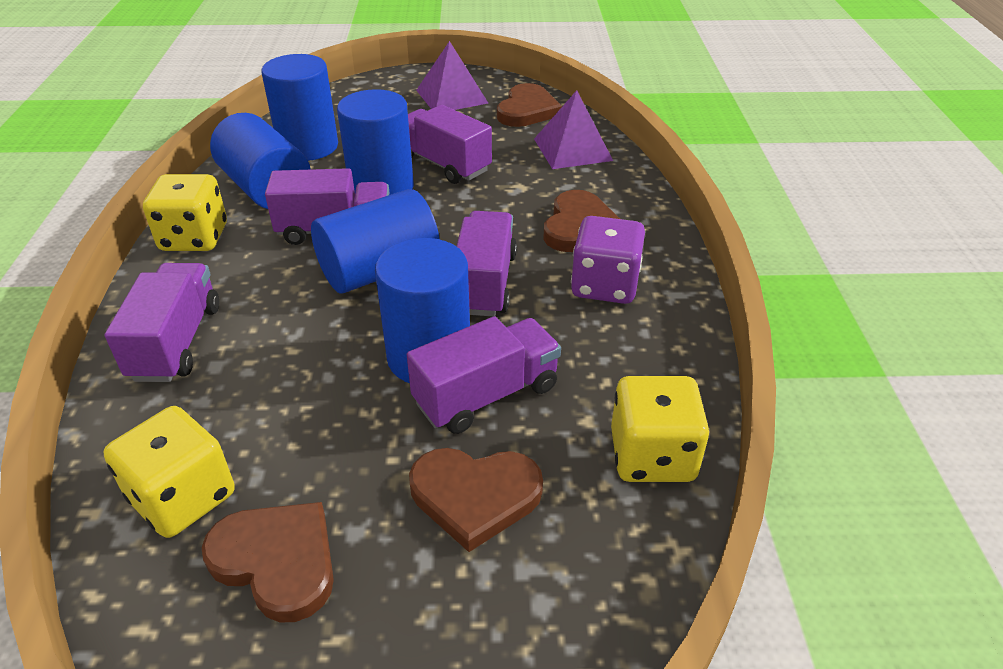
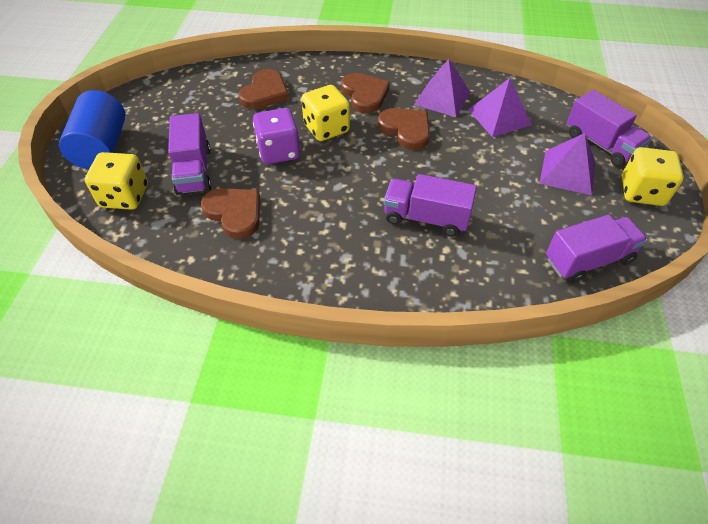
blue cylinder: 5 -> 1
purple pyramid: 2 -> 3
purple truck: 5 -> 4

